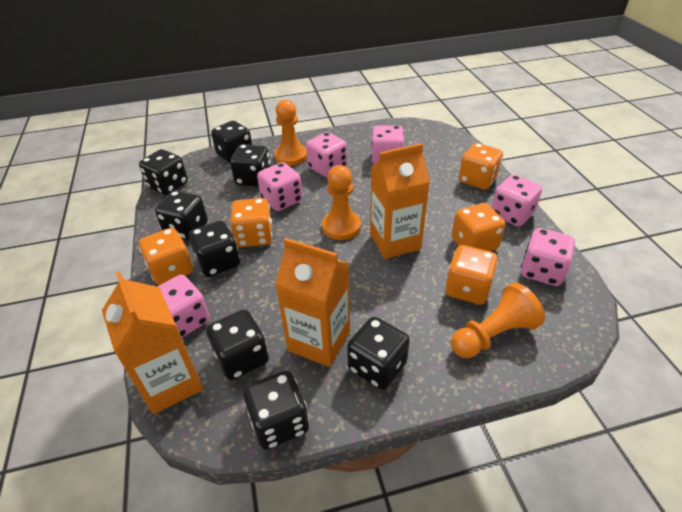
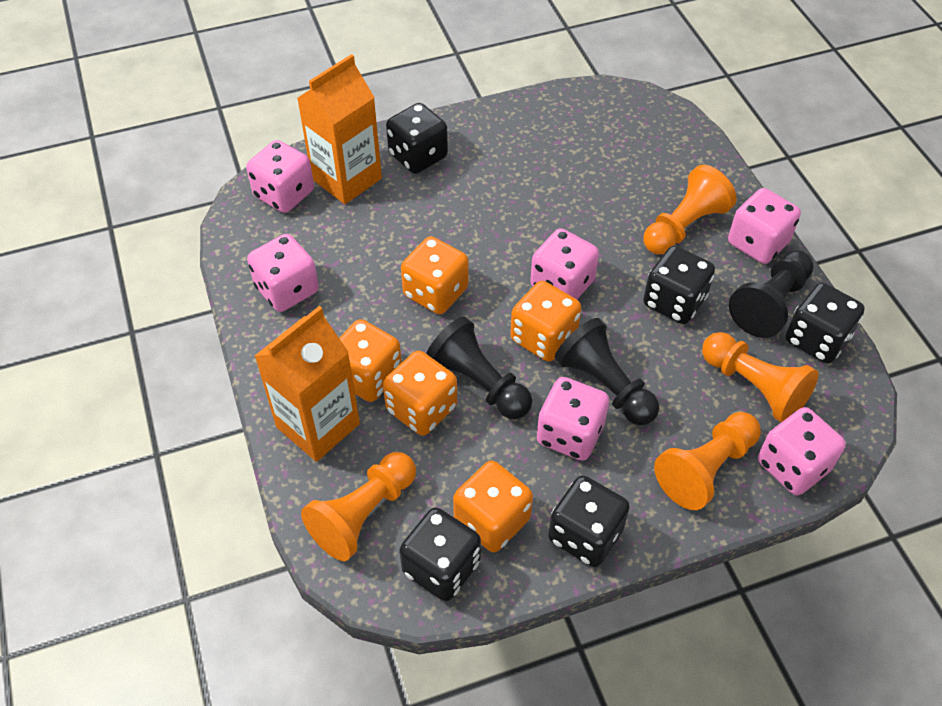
black dice: 8 -> 5
black pawn: 0 -> 3
orange carton: 3 -> 2
orange pawn: 3 -> 4

